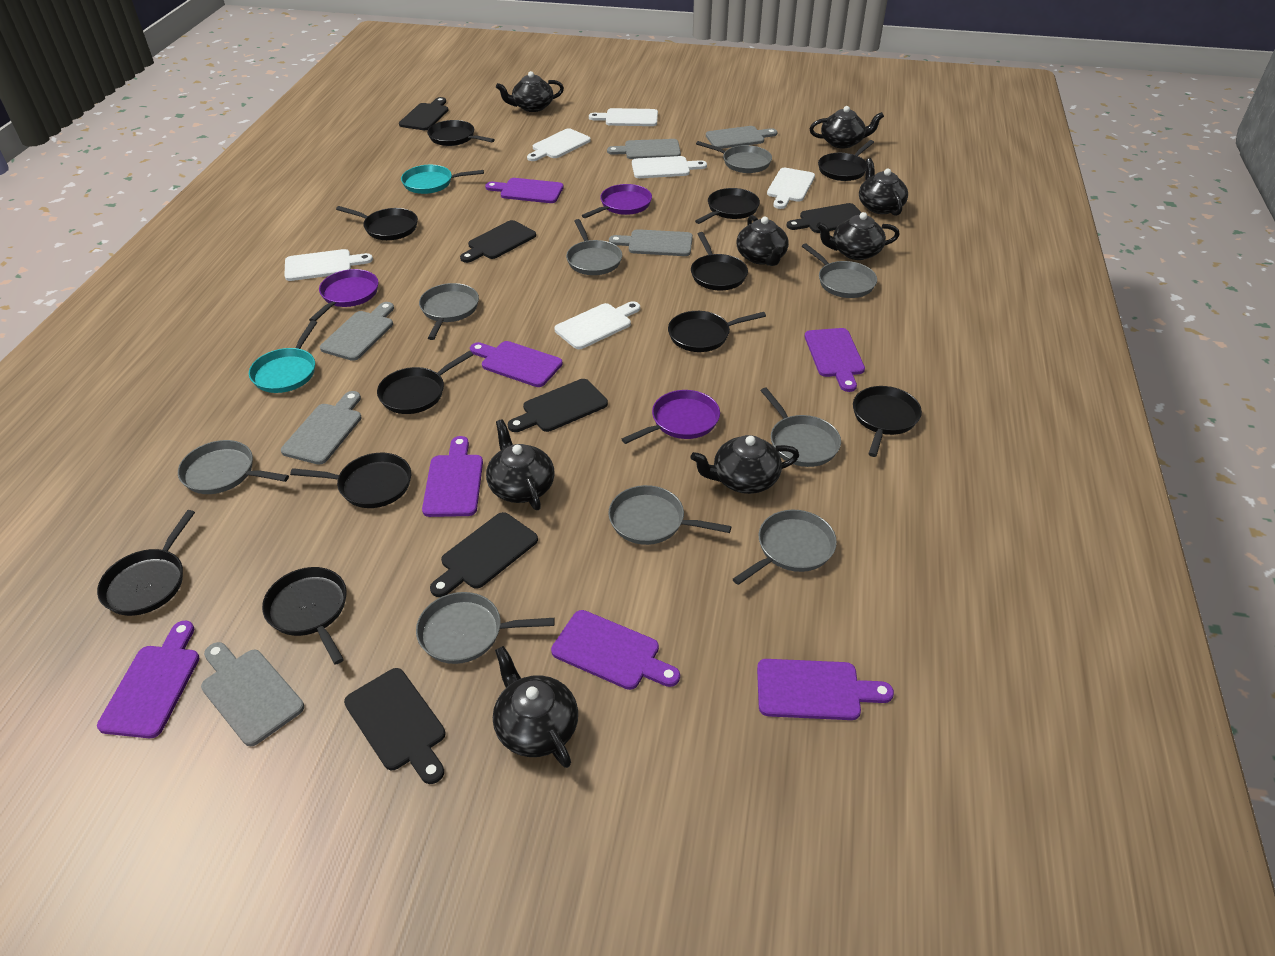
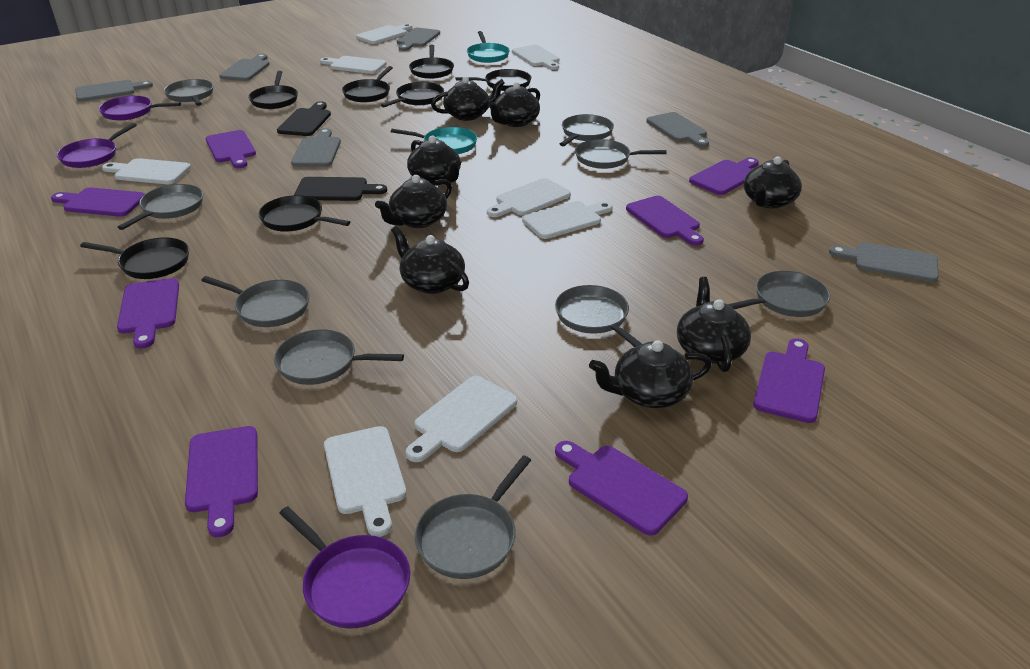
black cutting board: 6 -> 2
black pan: 11 -> 7
purple cutting board: 7 -> 8
white cutting board: 6 -> 8

